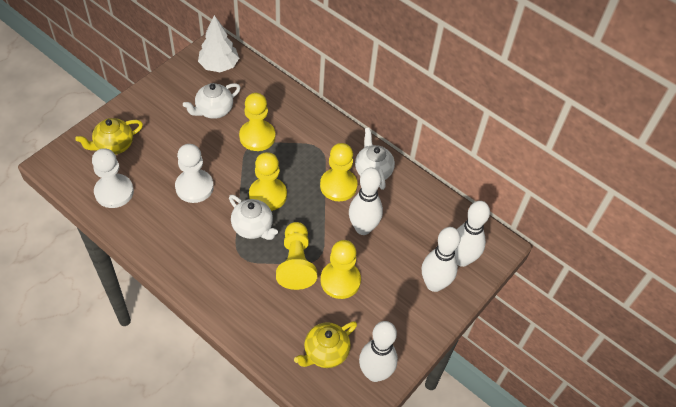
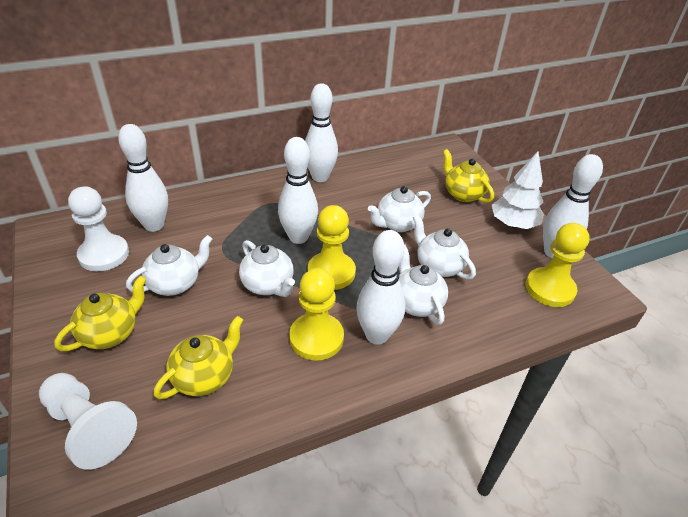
white bowling pin: 4 -> 5
white teapot: 3 -> 5
yellow pawn: 5 -> 3
yellow teapot: 2 -> 3

